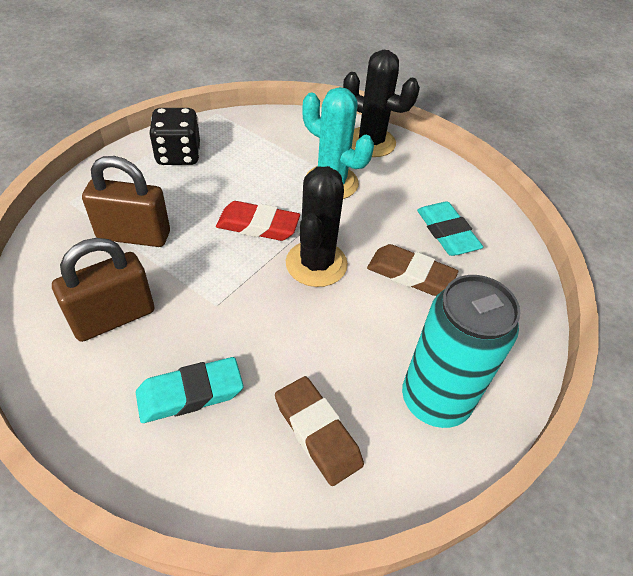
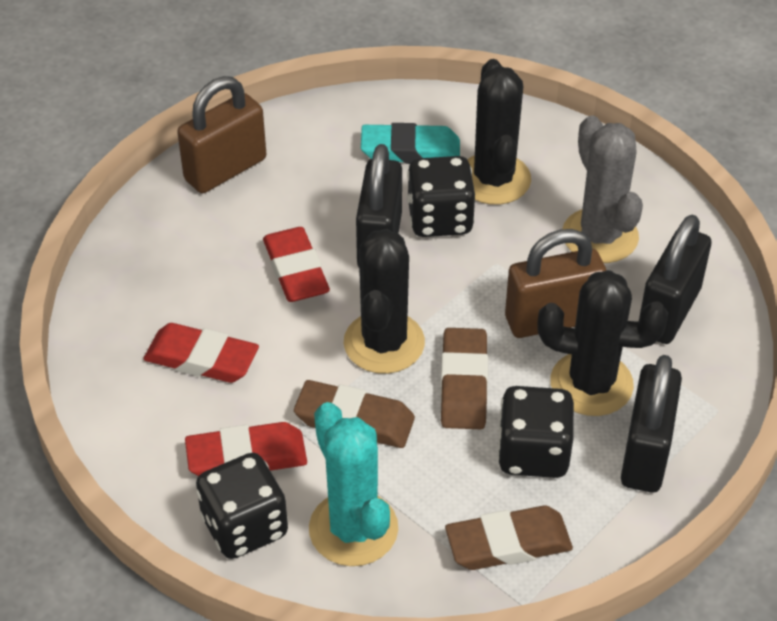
black cactus: 2 -> 3
black dice: 1 -> 3
black padlock: 0 -> 3
brown eraser: 2 -> 3
grey cactus: 0 -> 1
red eraser: 1 -> 3
turquoise can: 1 -> 0
turquoise eraser: 2 -> 1

